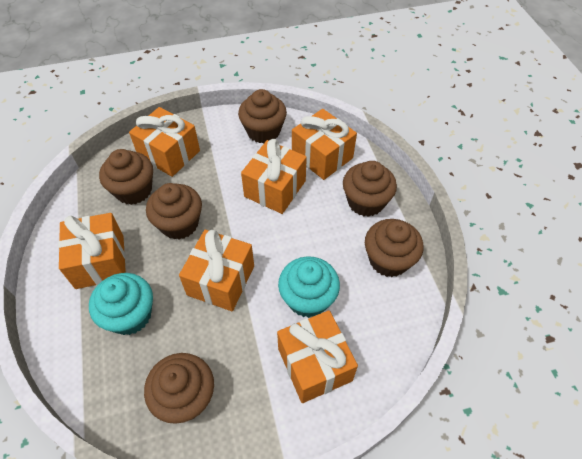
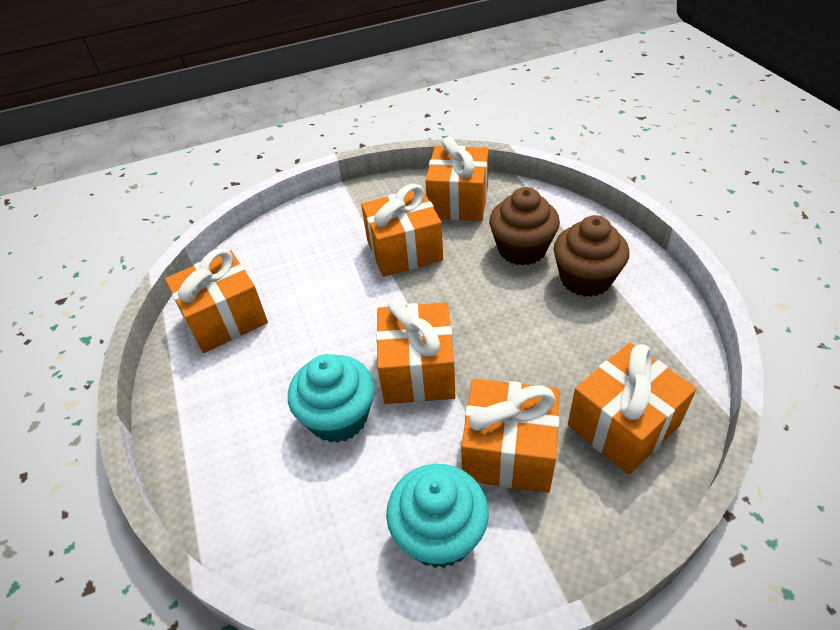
brown cupcake: 6 -> 2

